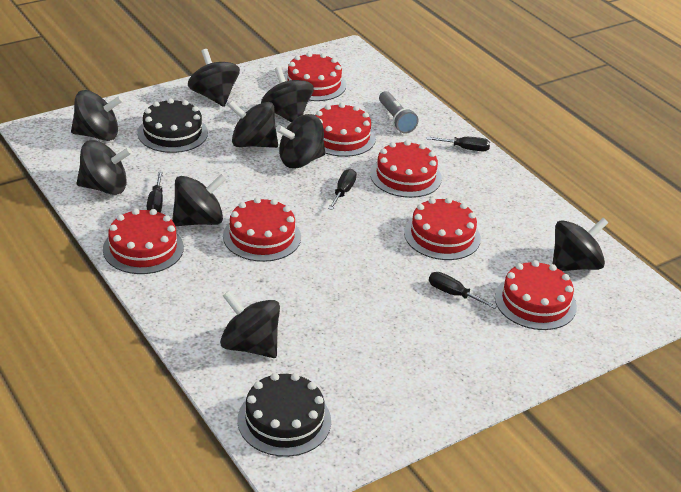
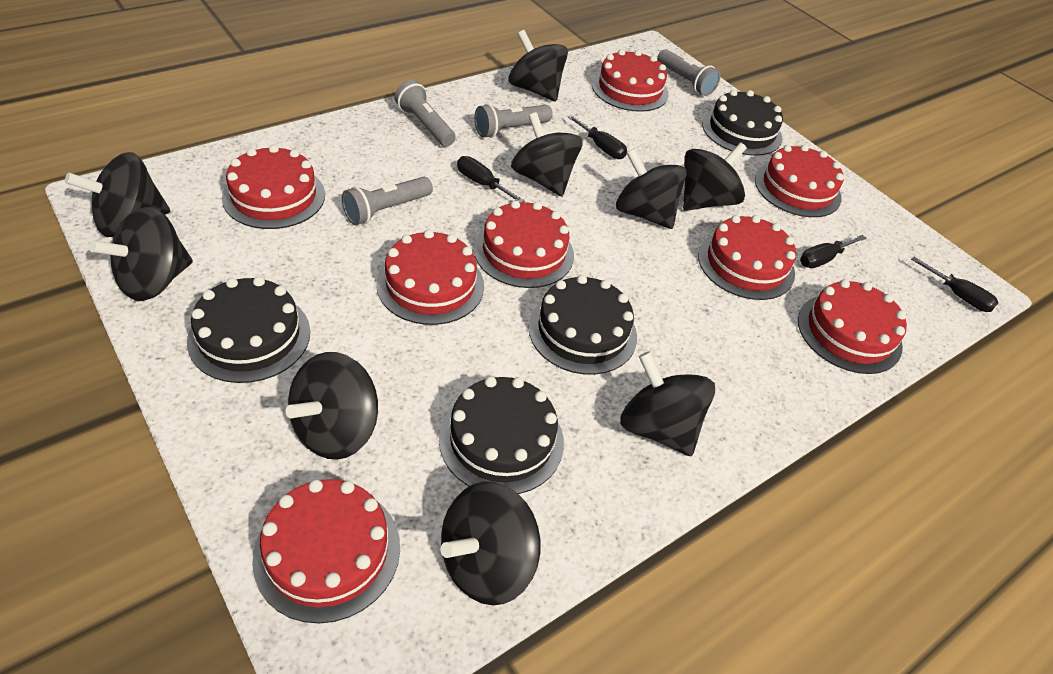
black cake: 2 -> 4
grey flashlight: 1 -> 4
red cake: 7 -> 8

